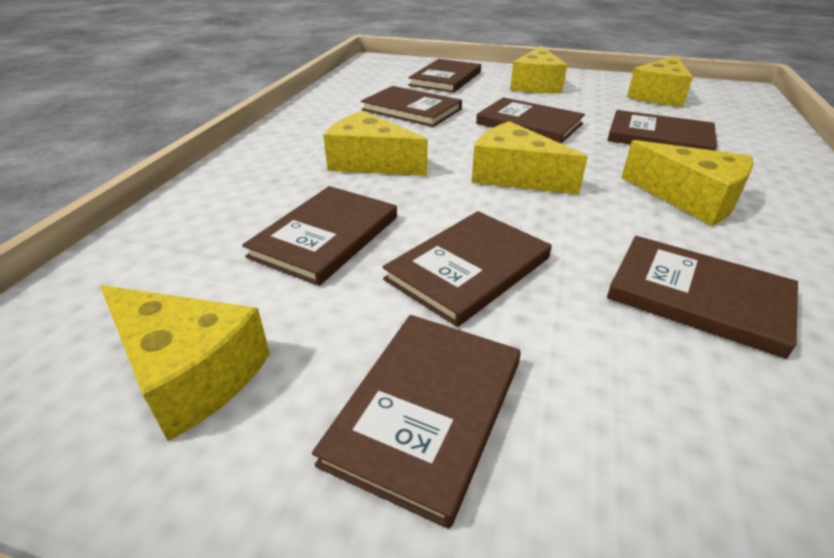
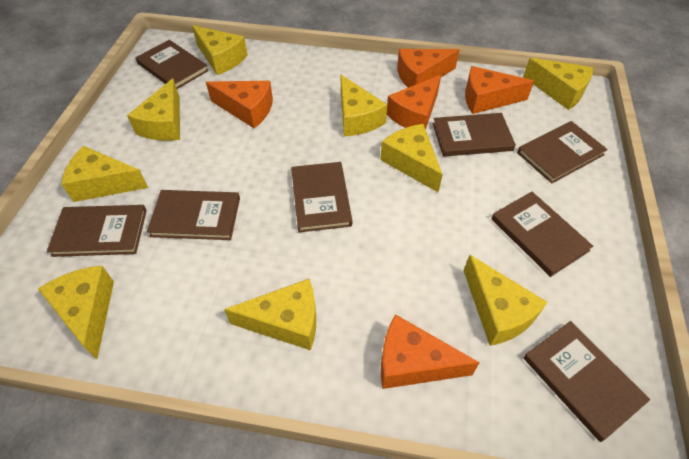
orange cheese: 0 -> 5
yellow cheese: 6 -> 9

